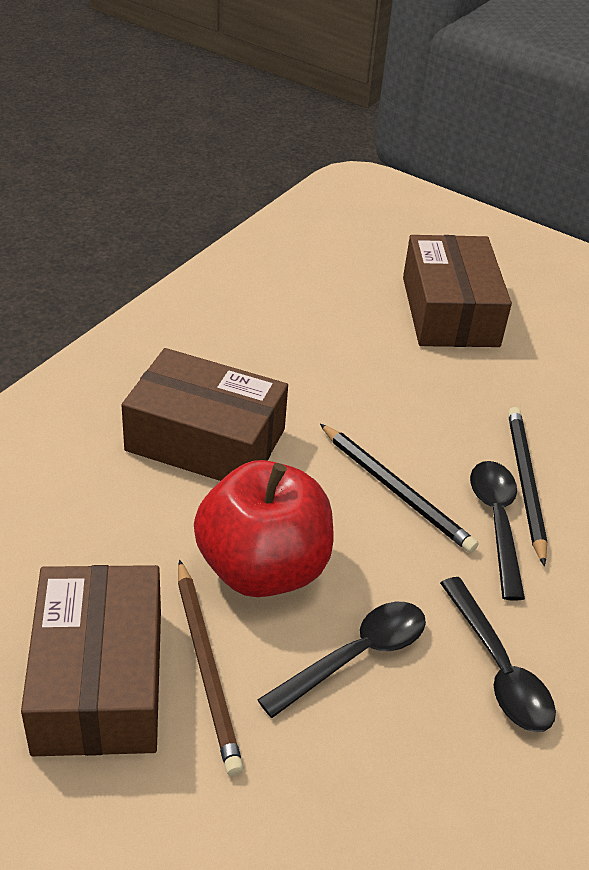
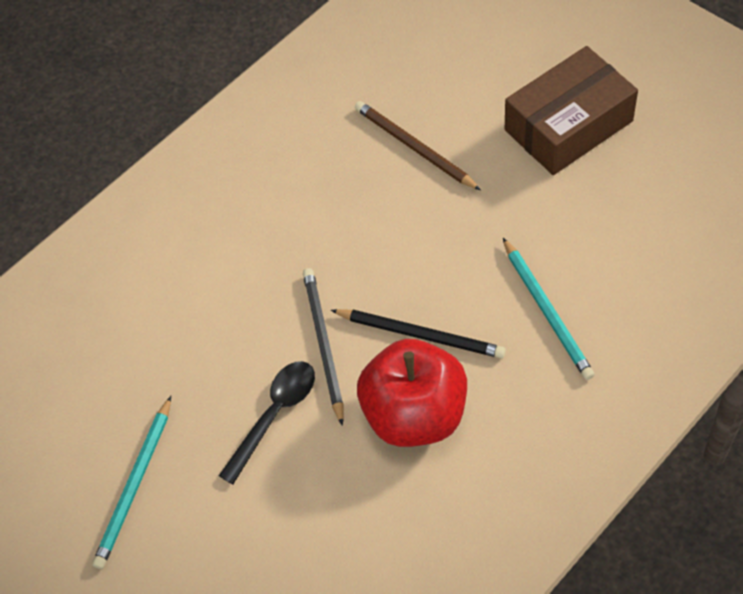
black spoon: 3 -> 1
brown box: 3 -> 1
turquoise pencil: 0 -> 2

